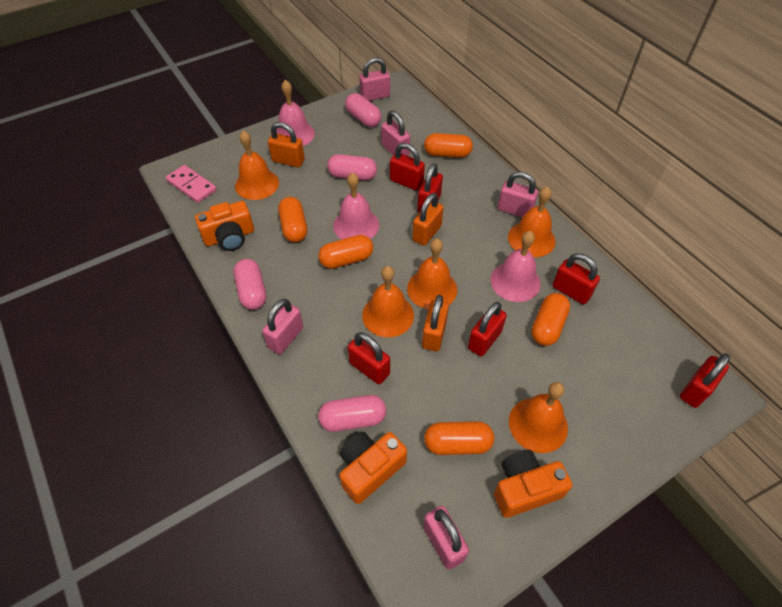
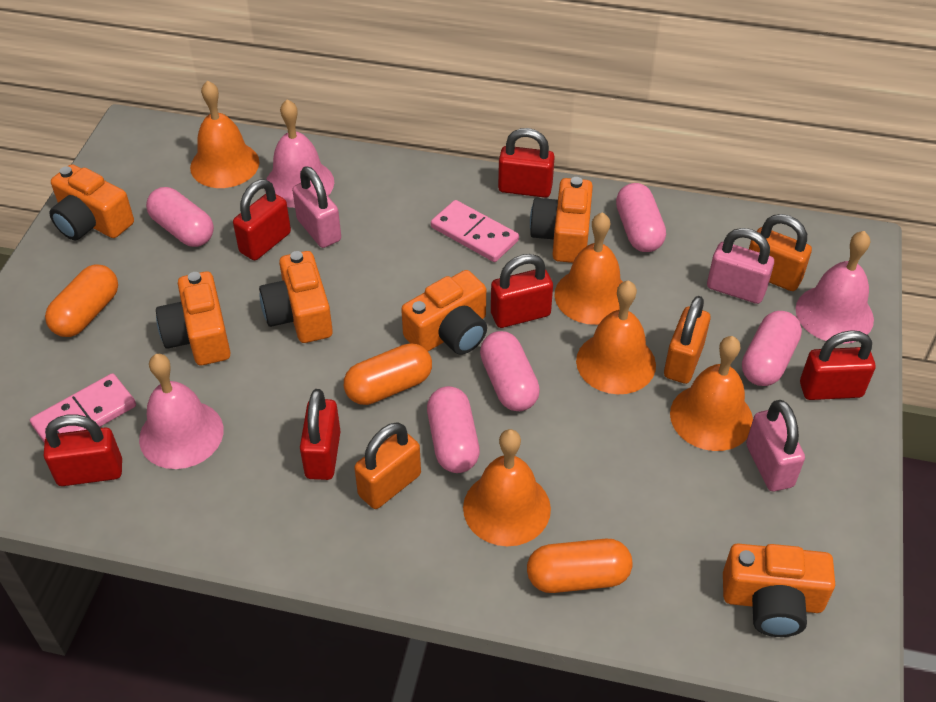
orange camera: 3 -> 6
orange capsule: 5 -> 3
pink capsule: 4 -> 5
pink domino: 1 -> 2
pink padlock: 5 -> 3

